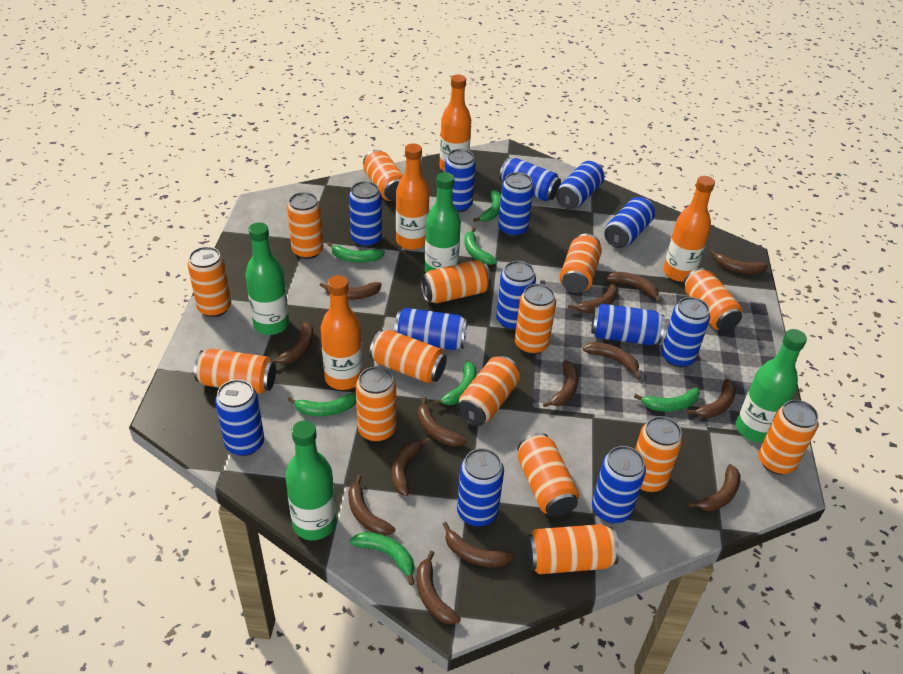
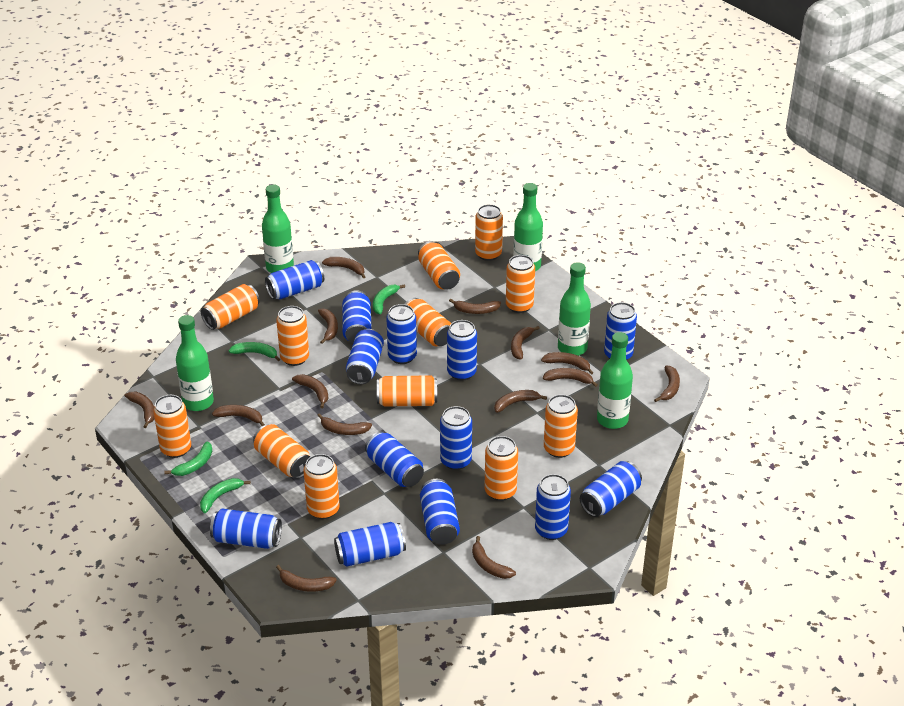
green banana: 7 -> 4
green bottle: 4 -> 5
orange bottle: 4 -> 0
orange can: 15 -> 12

